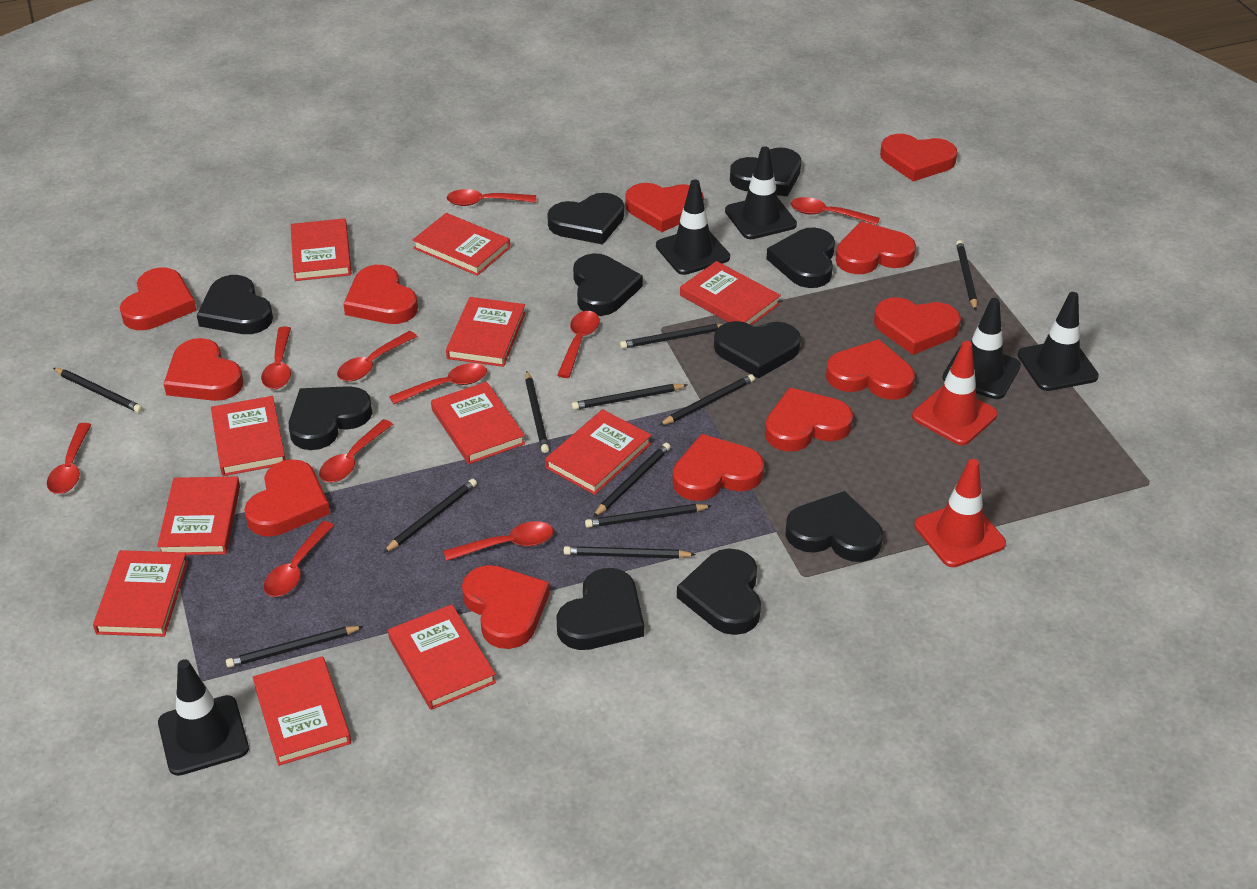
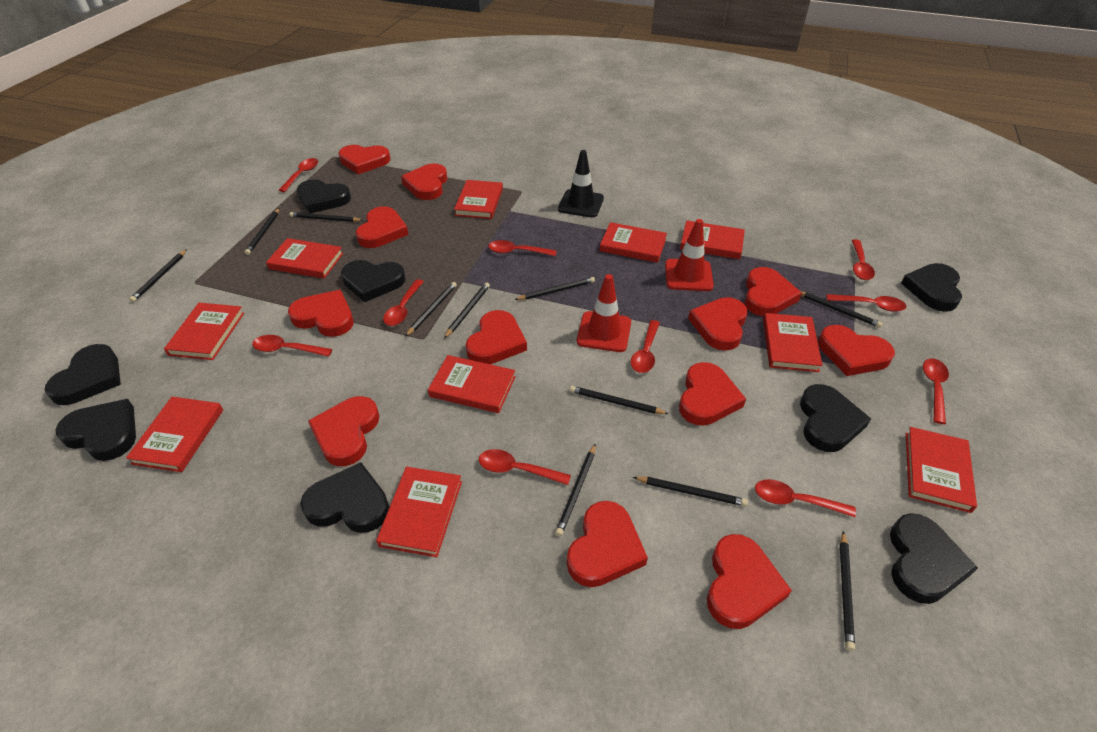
black heart: 10 -> 8
black traffic cone: 5 -> 1
red book: 11 -> 10

